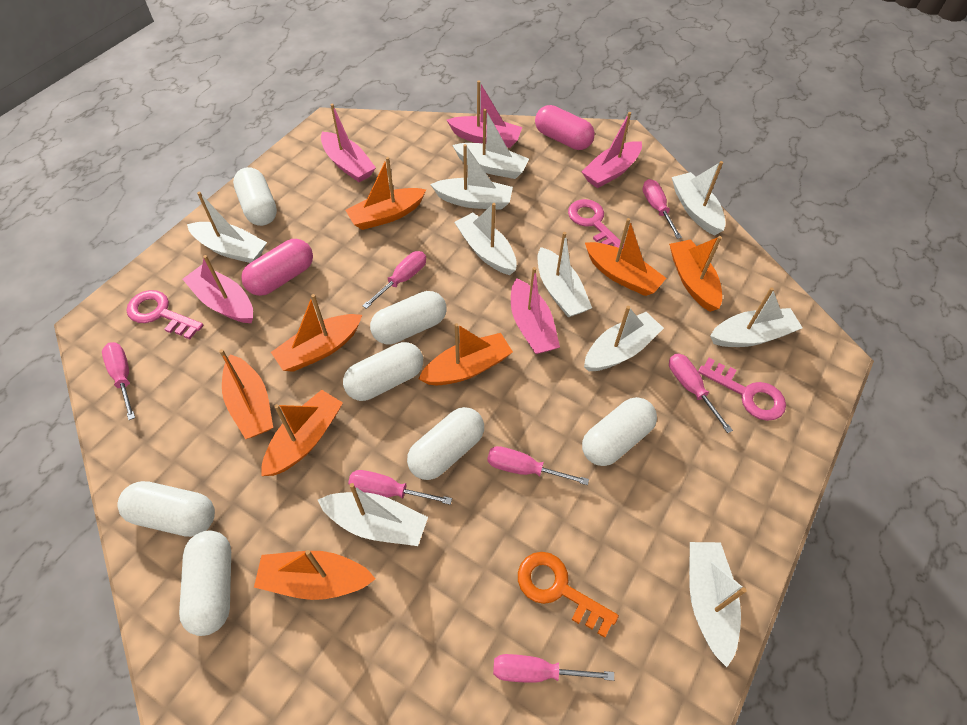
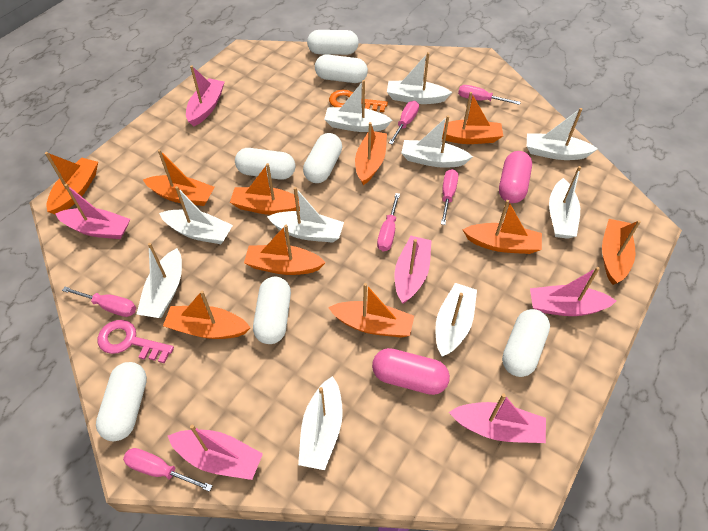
orange boat: 8 -> 10
pink boat: 5 -> 6
pink key: 3 -> 1
pink screwdriver: 7 -> 6

